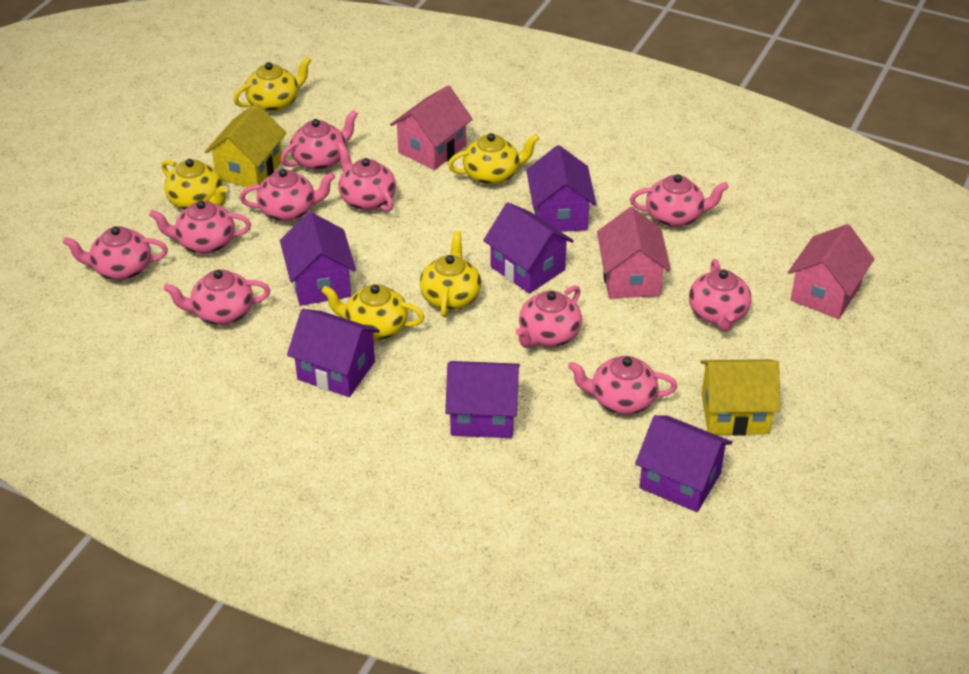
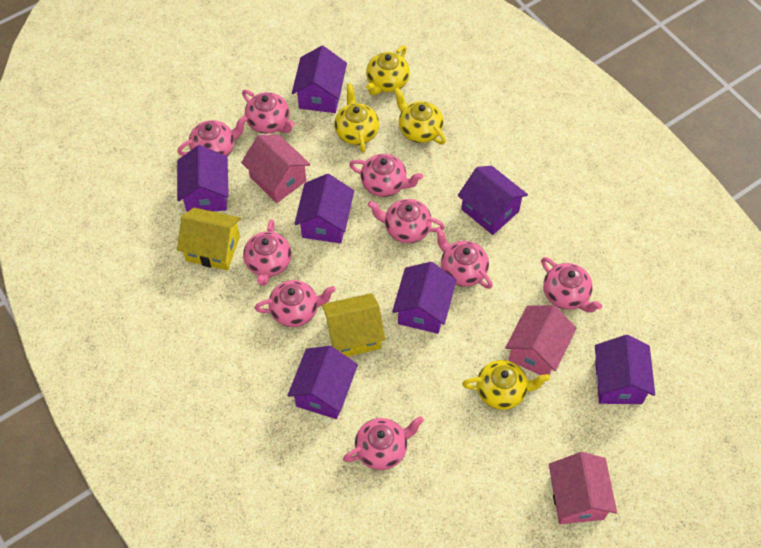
pink teapot: 10 -> 9
purple house: 6 -> 7
yellow teapot: 5 -> 4

